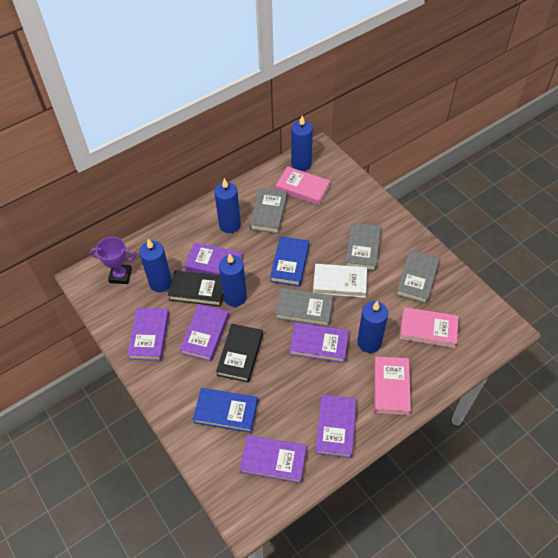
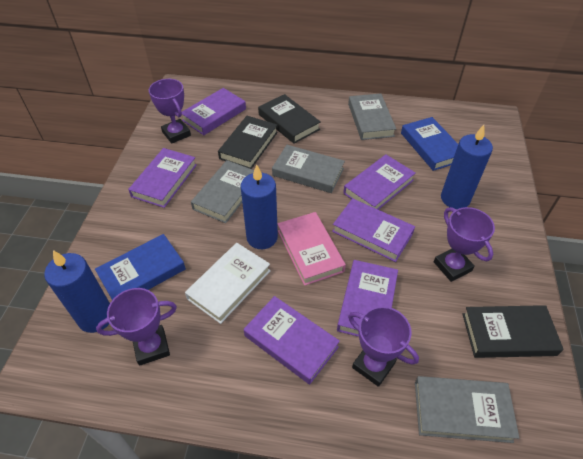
black book: 2 -> 3
blue candle: 5 -> 3
pink book: 3 -> 1
purple trophy: 1 -> 4

